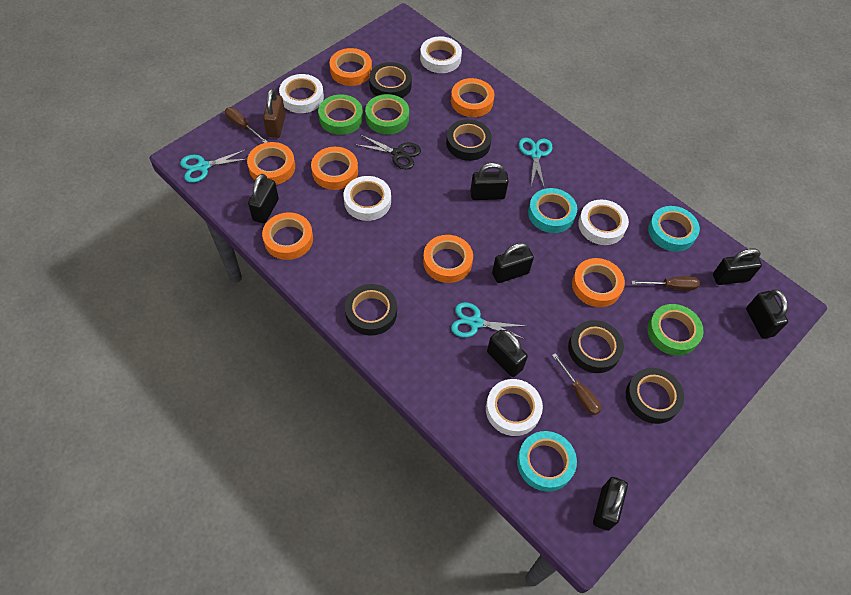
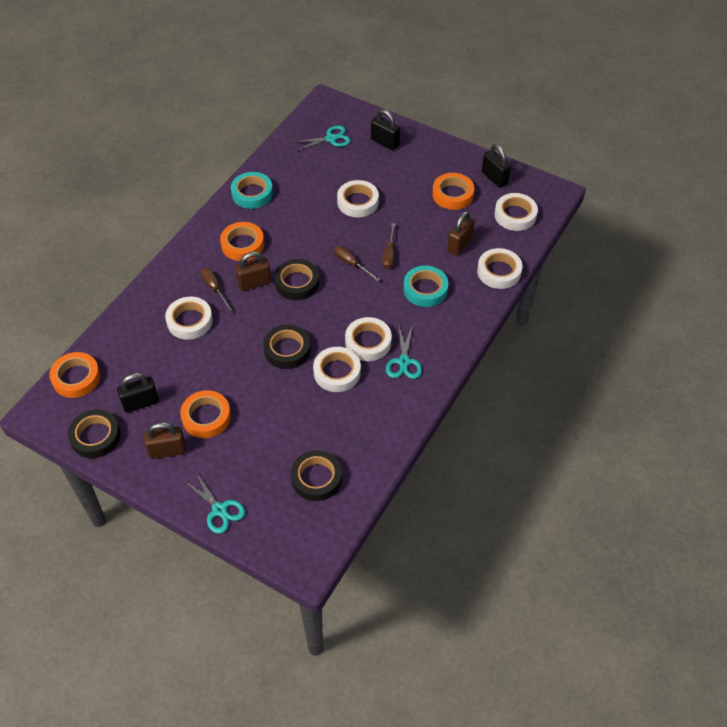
black padlock: 7 -> 3
black scissors: 1 -> 0
black tape: 5 -> 4
brown padlock: 1 -> 3
green tape: 3 -> 0
orange tape: 7 -> 4
turquoise tape: 3 -> 2
white tape: 5 -> 6

